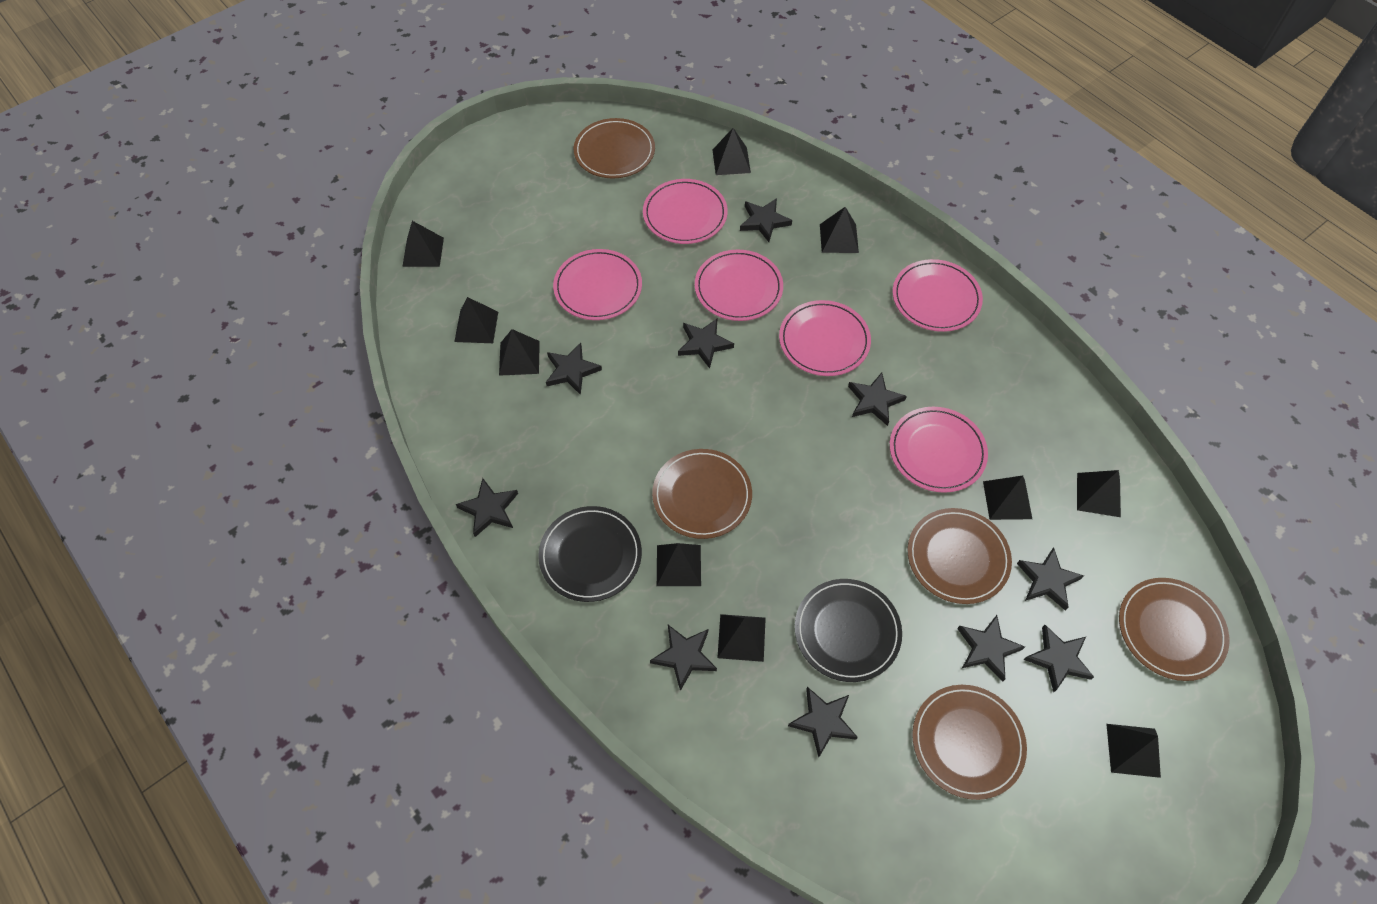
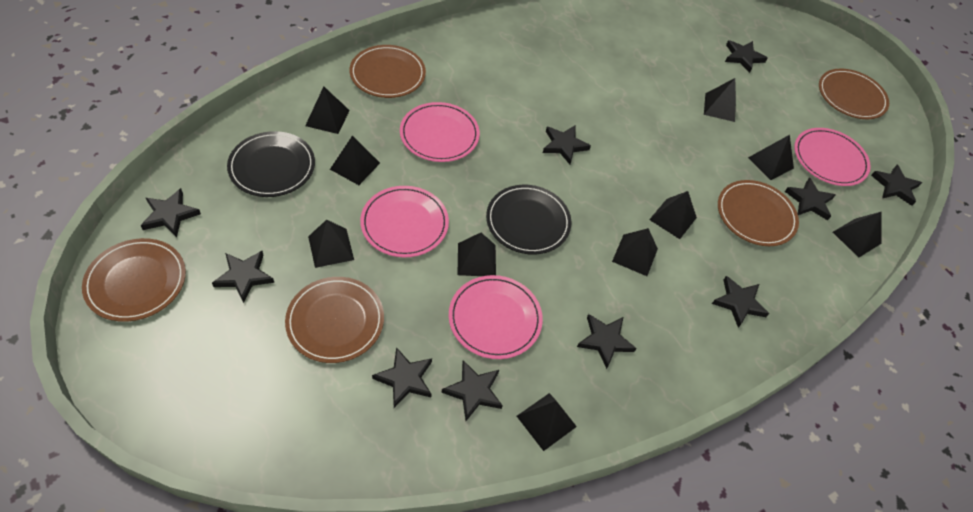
pink plate: 6 -> 4

